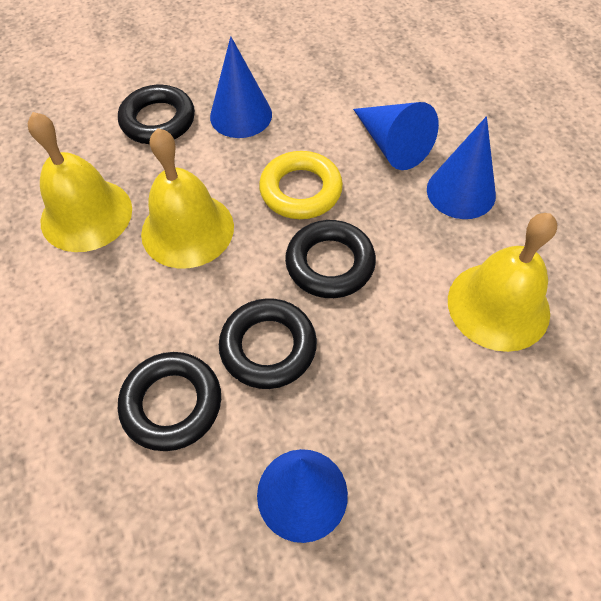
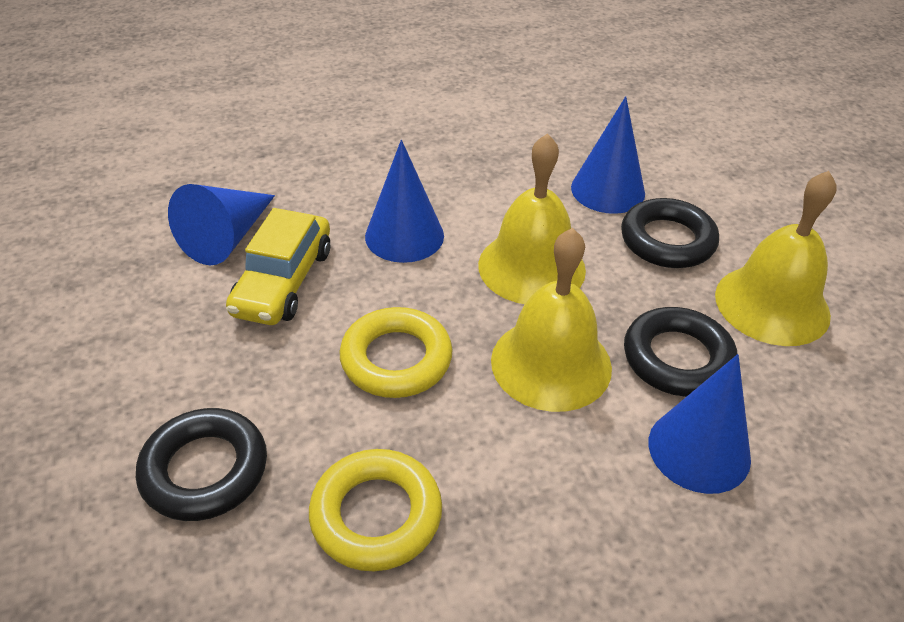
black ring: 4 -> 3
yellow car: 0 -> 1
yellow ring: 1 -> 2

